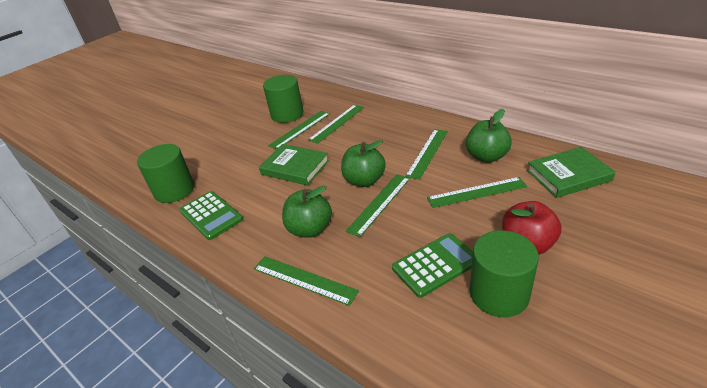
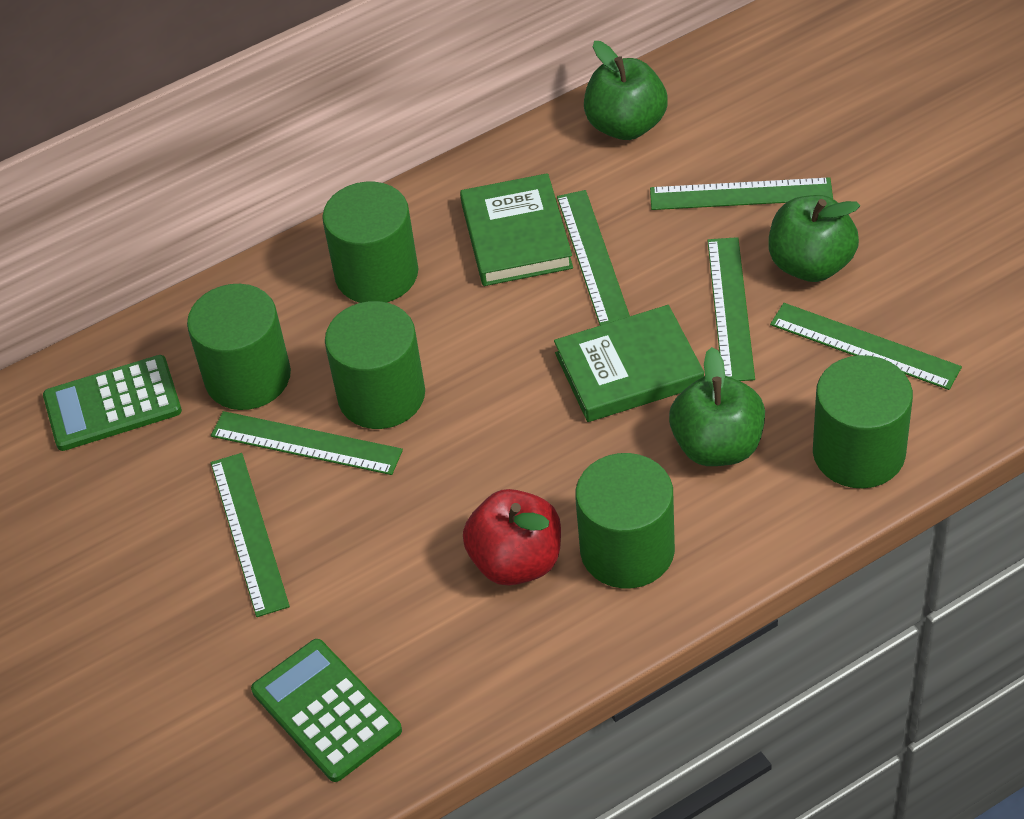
green cylinder: 3 -> 5

